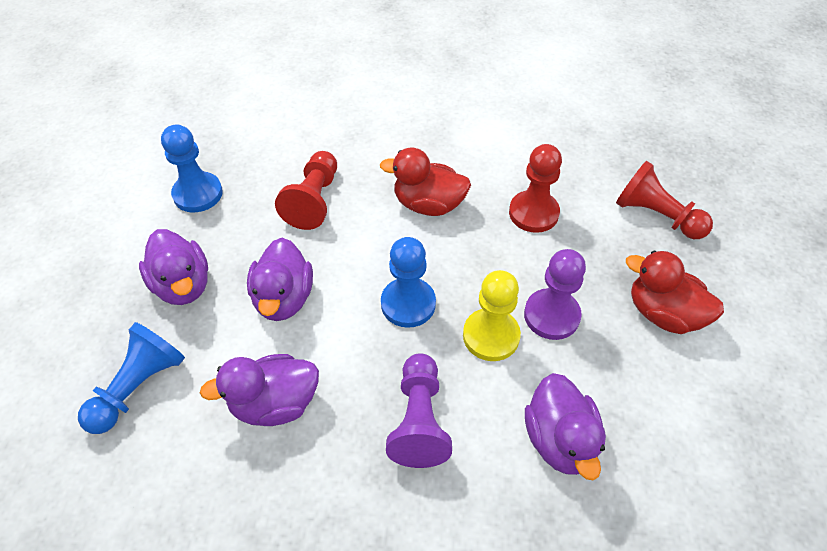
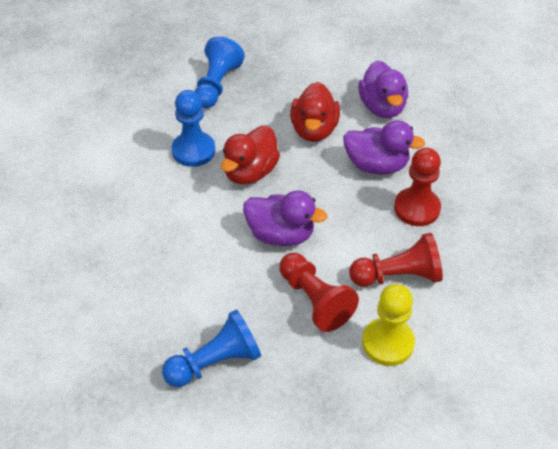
purple duck: 4 -> 3
purple pawn: 2 -> 0

